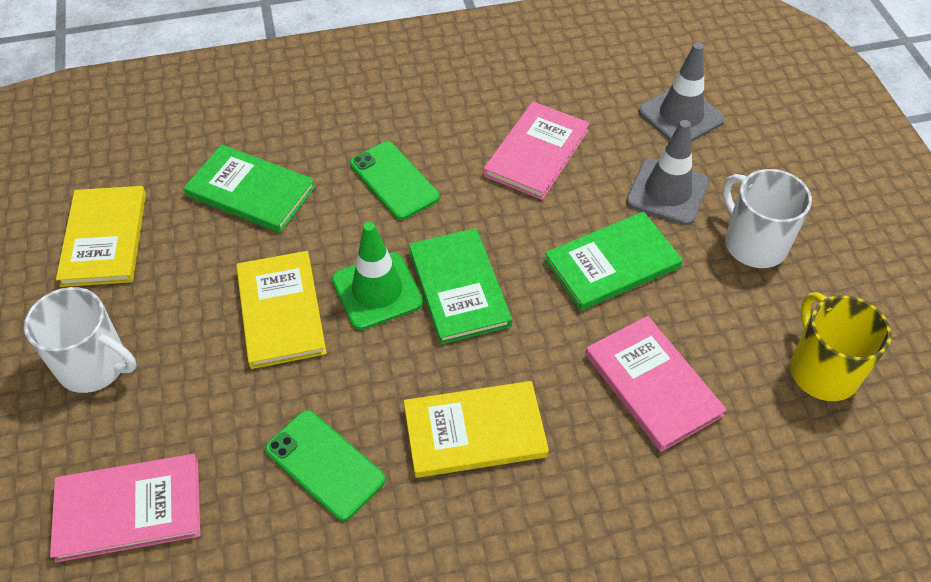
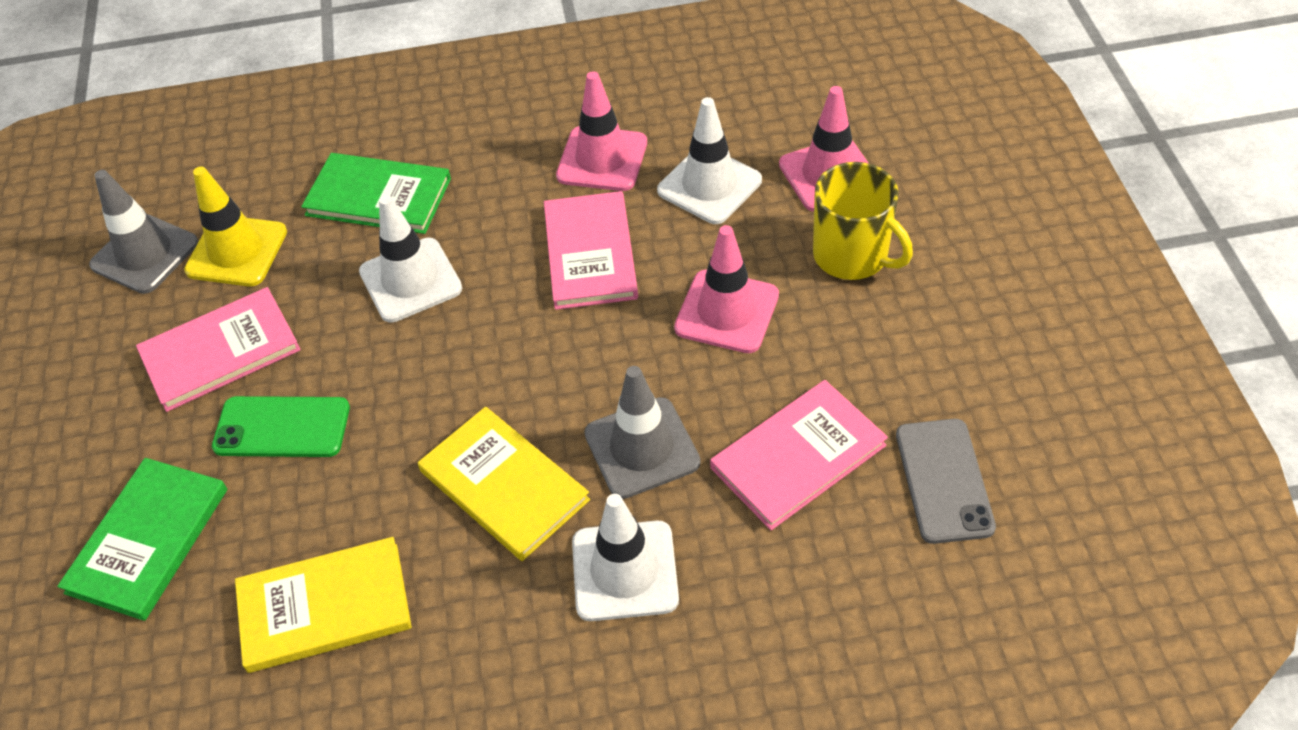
green book: 3 -> 2
green phone: 2 -> 1
green traffic cone: 1 -> 0
grey phone: 0 -> 1
pink traffic cone: 0 -> 3
white mug: 2 -> 0
white traffic cone: 0 -> 3
yellow book: 3 -> 2
yellow traffic cone: 0 -> 1

